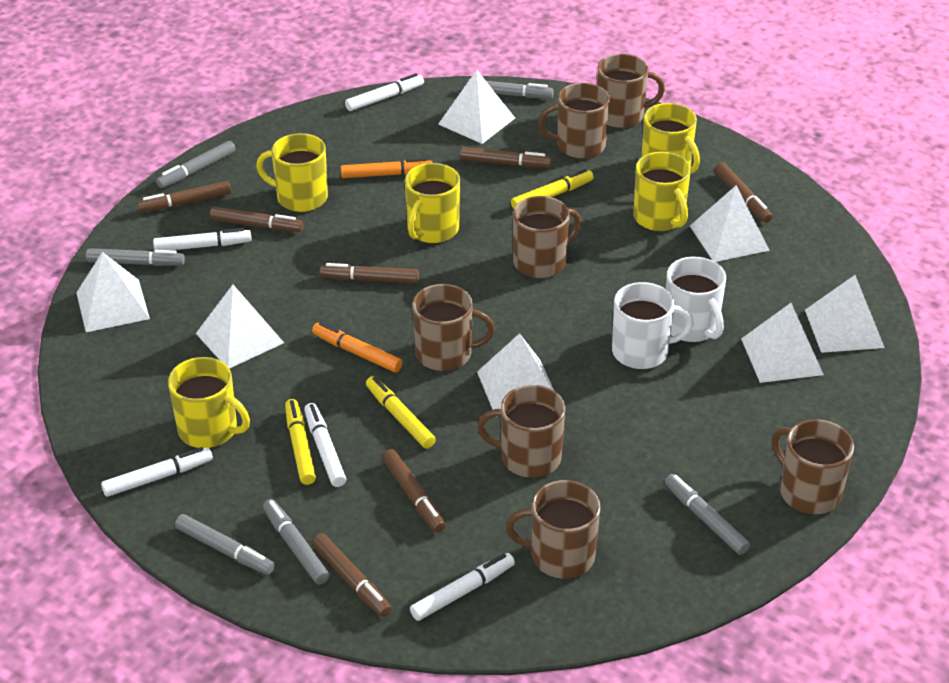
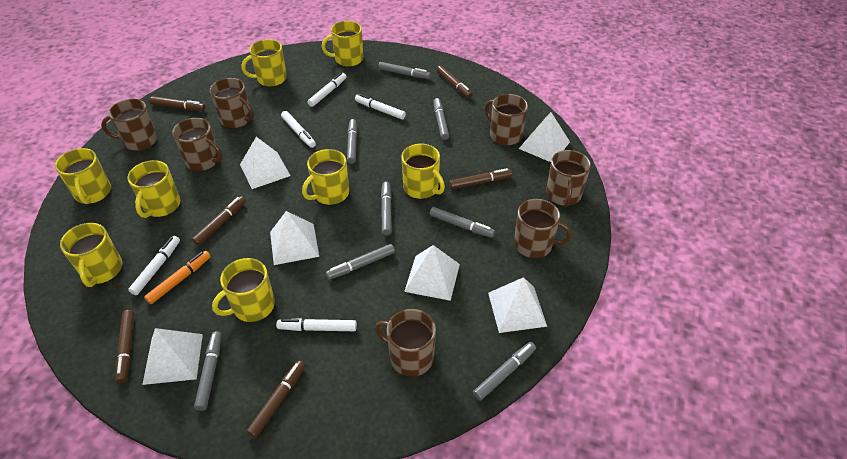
brown marker: 7 -> 6
grey marker: 6 -> 8
orange marker: 2 -> 1
white mug: 2 -> 0
white pyramid: 7 -> 6
yellow marker: 3 -> 0
yellow mug: 5 -> 8

